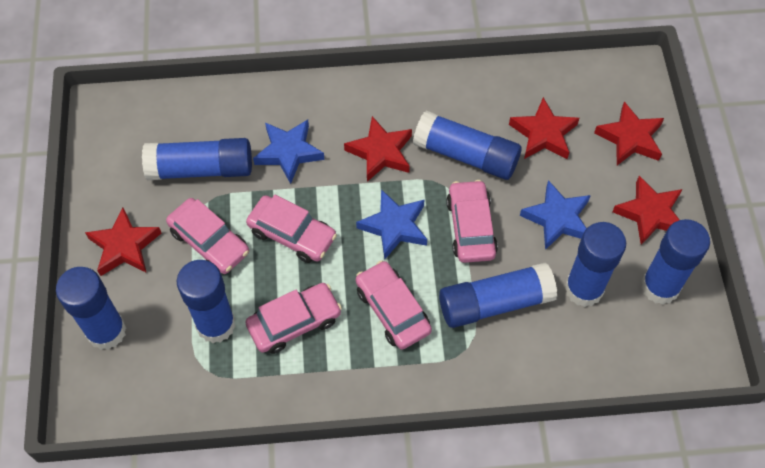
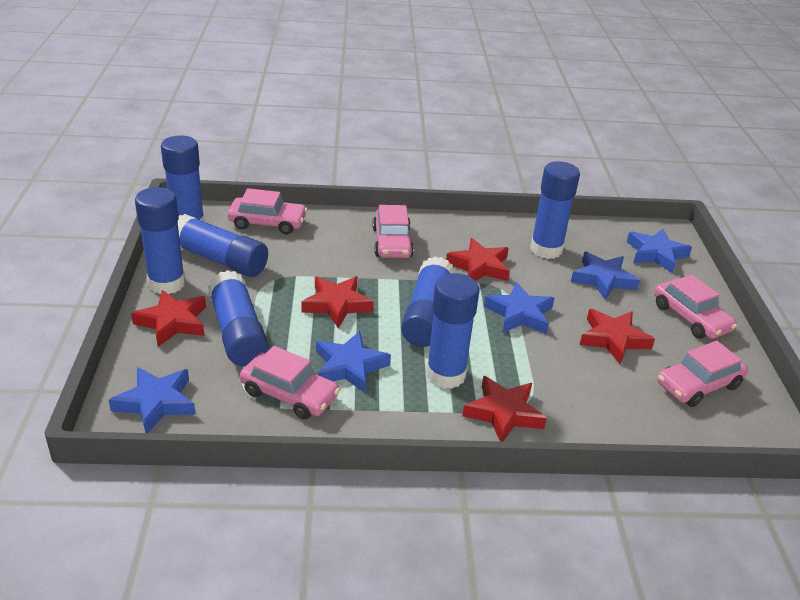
blue star: 3 -> 5

